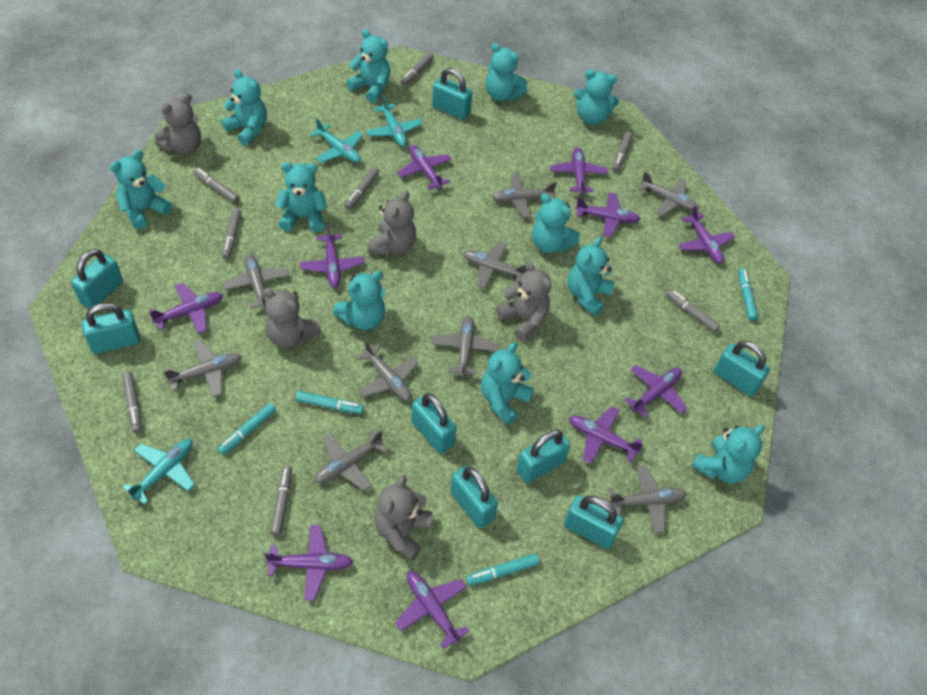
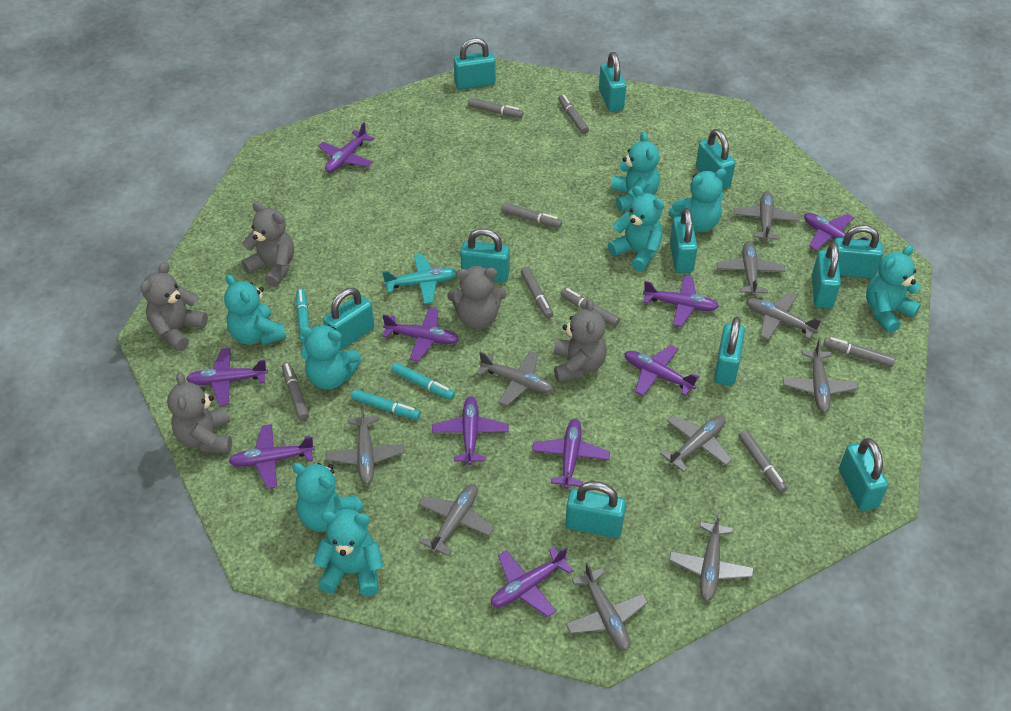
grey plane: 9 -> 10
turquoise marker: 4 -> 3
turquoise padlock: 8 -> 11
turquoise plane: 3 -> 1
turquoise teddy bear: 11 -> 8

